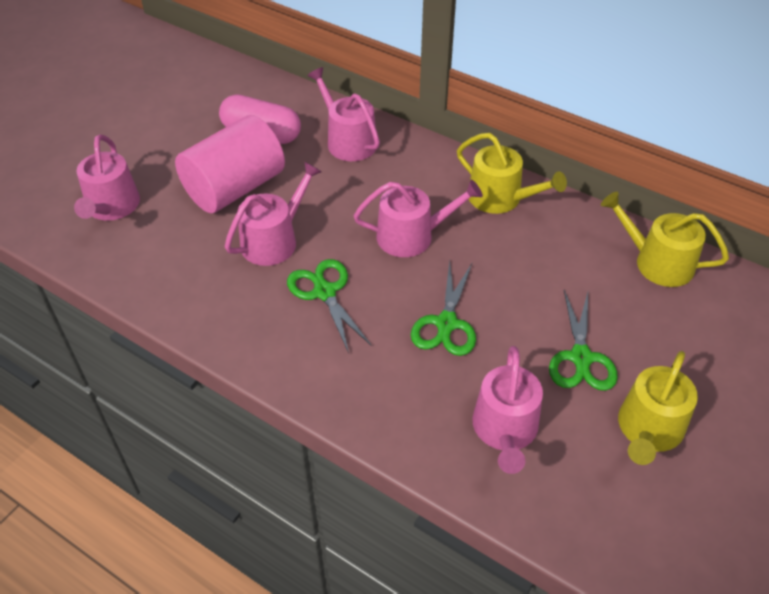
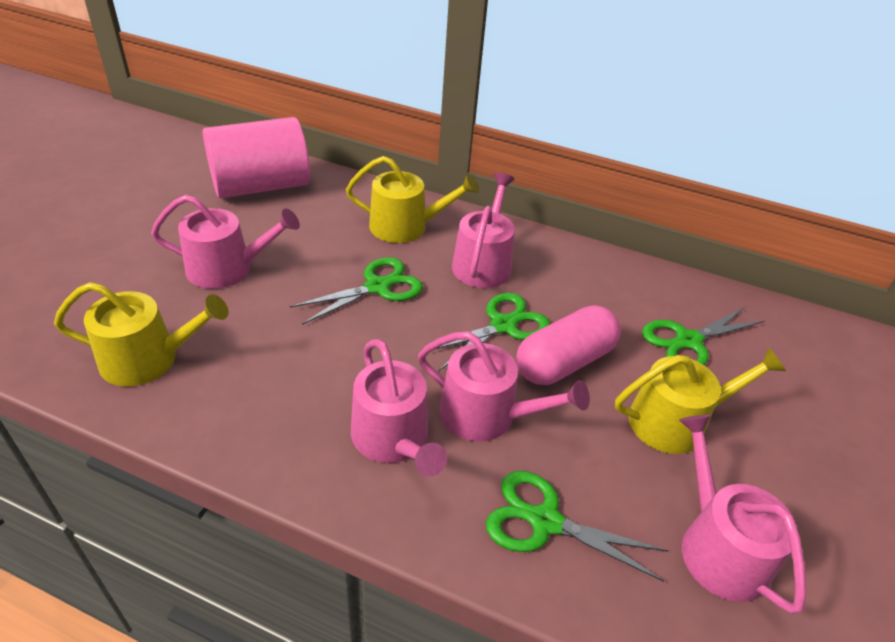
green scissors: 3 -> 4

